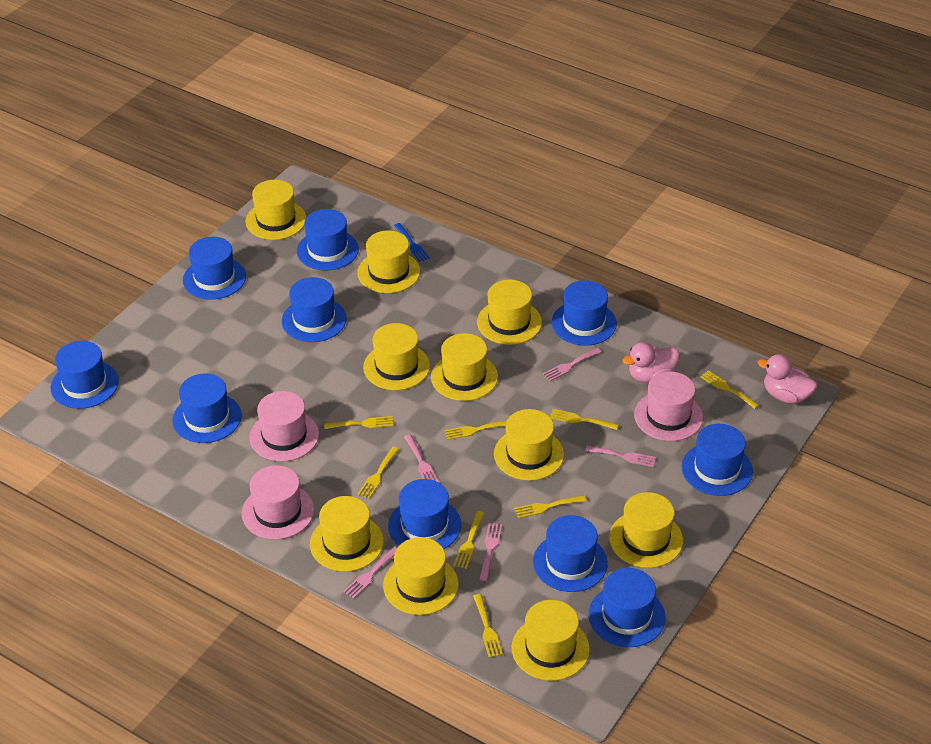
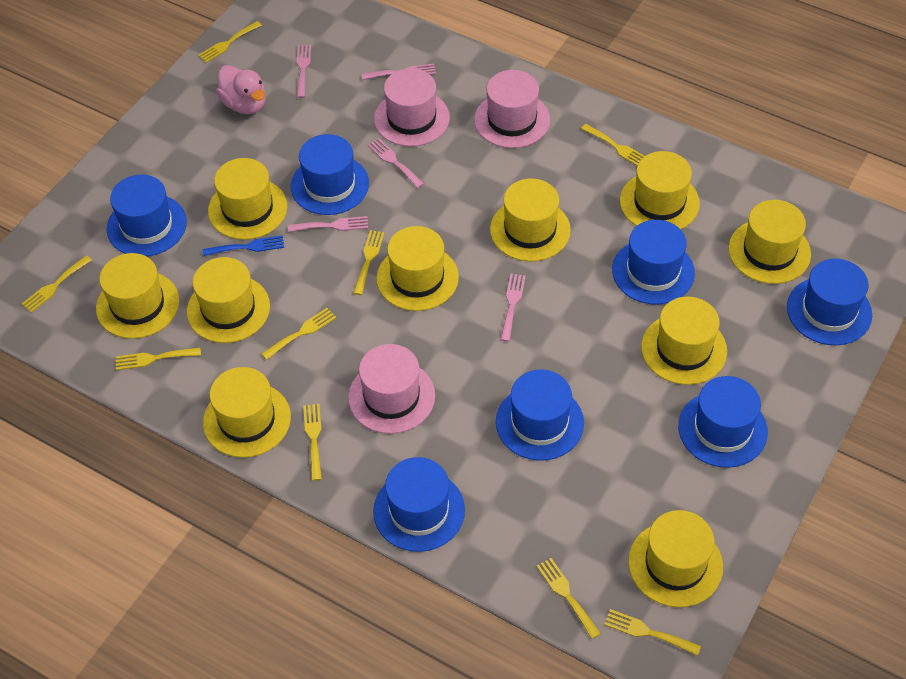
blue hat: 10 -> 7
pink duck: 2 -> 1
yellow fork: 8 -> 9

